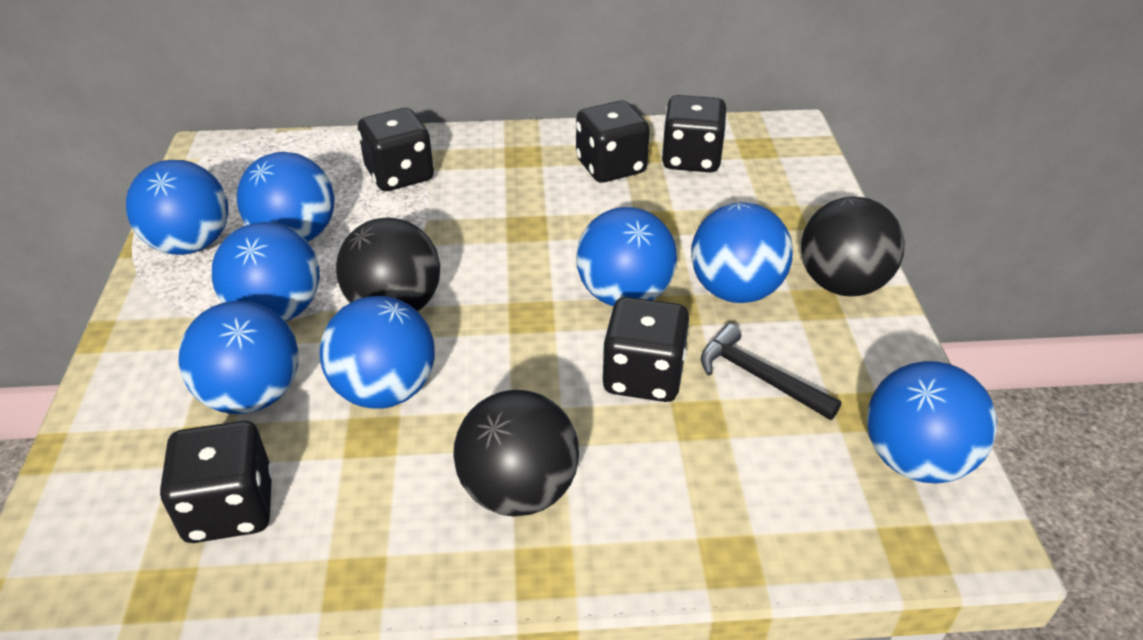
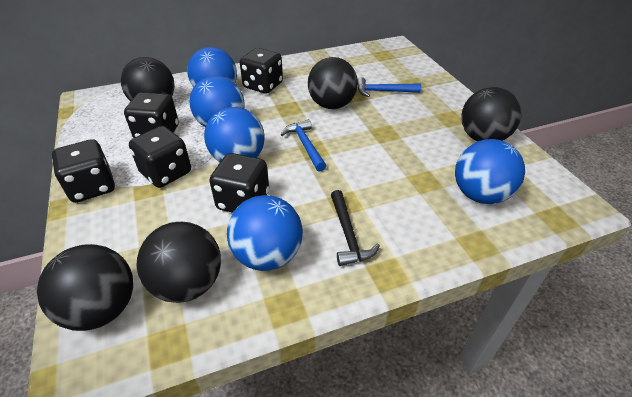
black ball: 3 -> 5
blue ball: 8 -> 5
blue hammer: 0 -> 2

